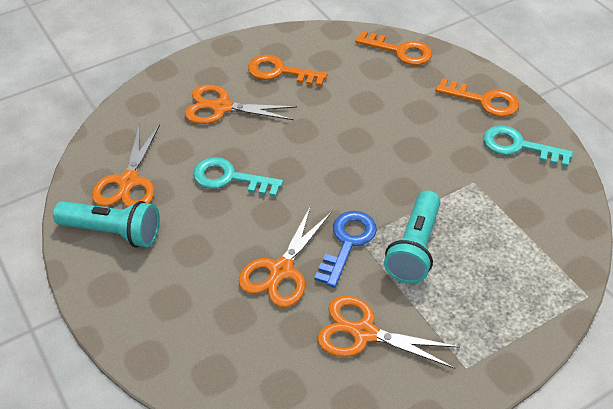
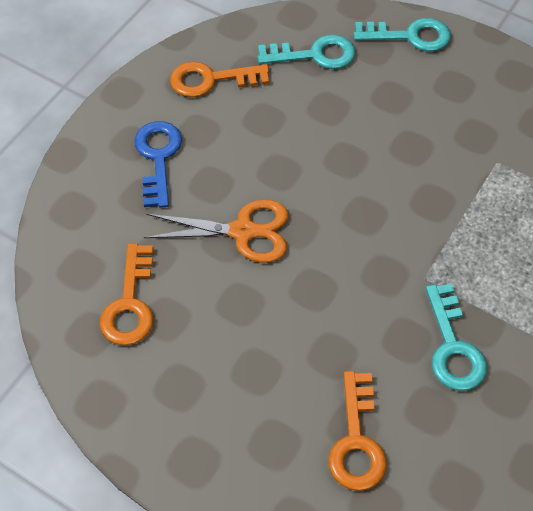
orange scissors: 4 -> 1
turquoise flashlight: 2 -> 0
turquoise key: 2 -> 3

